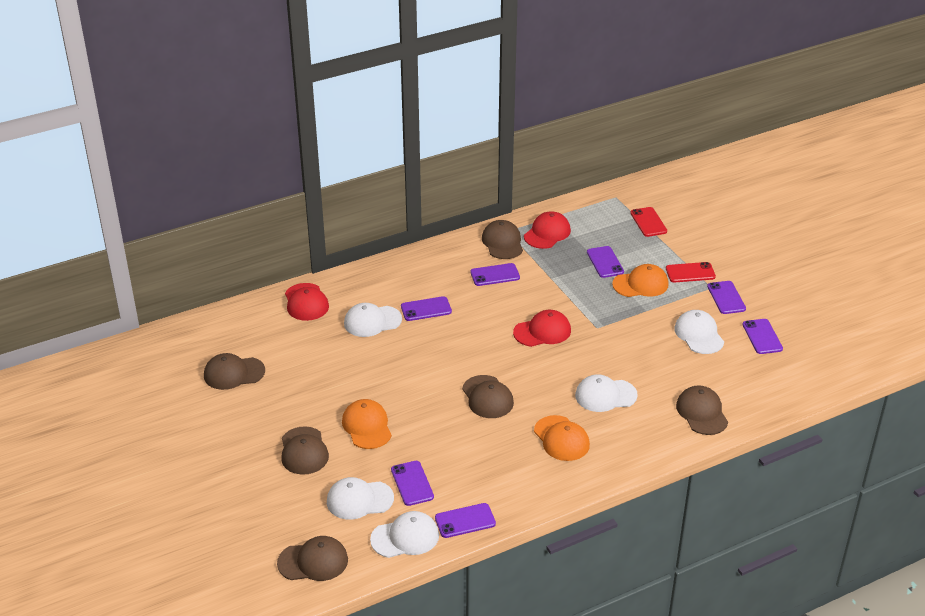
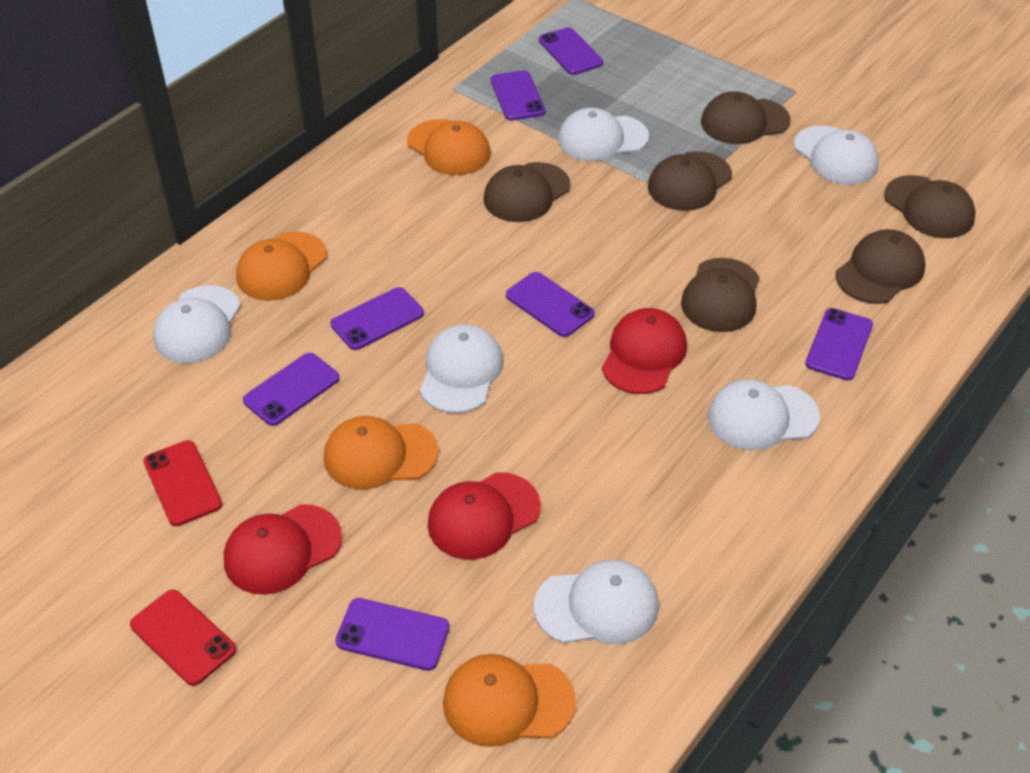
orange cap: 3 -> 4
white cap: 5 -> 6

